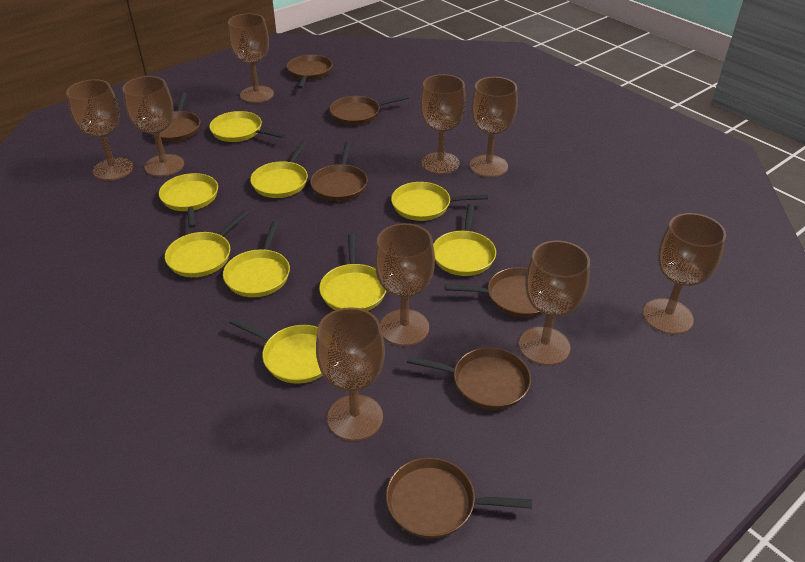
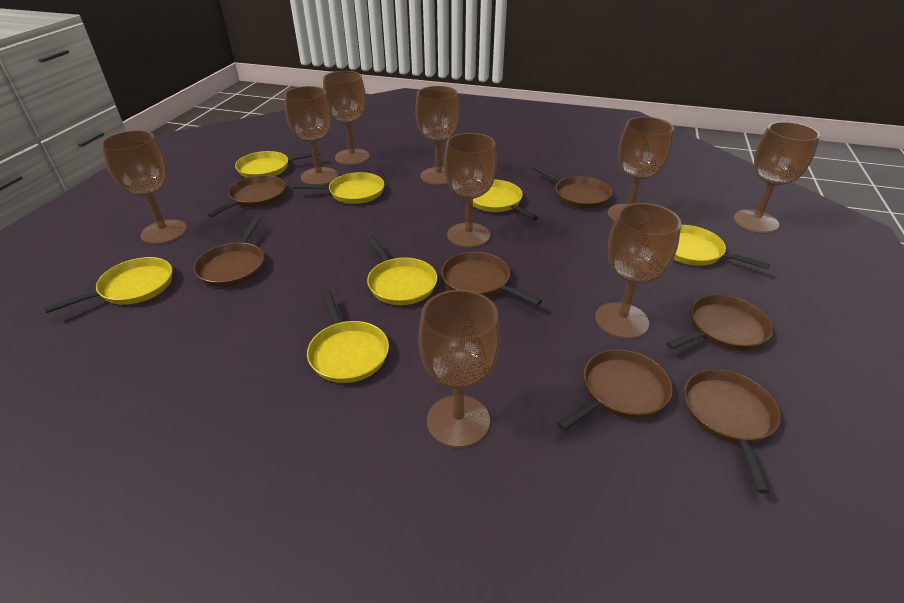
yellow pan: 9 -> 7

